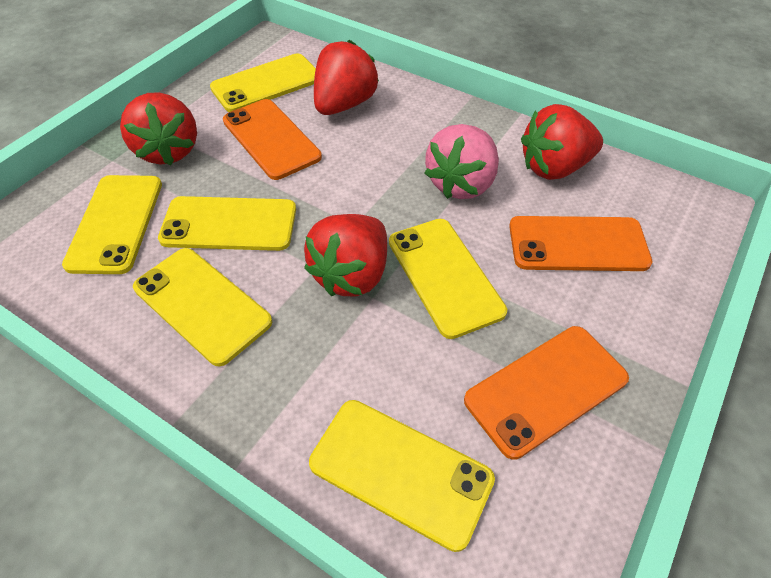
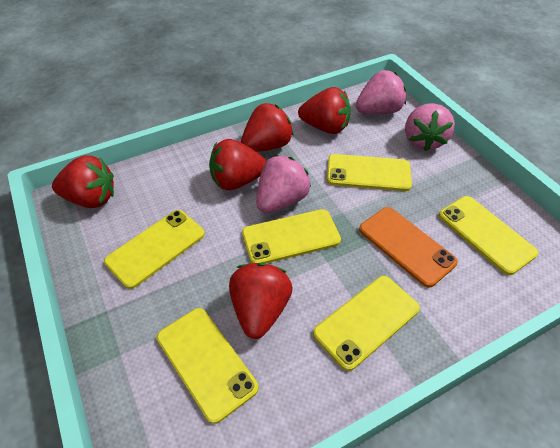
orange phone: 3 -> 1
pink strawberry: 1 -> 3
red strawberry: 4 -> 5

